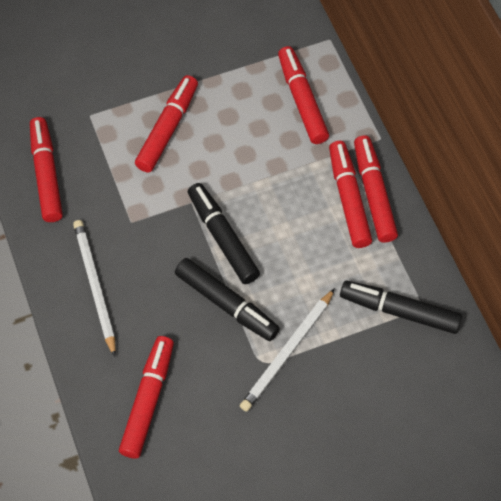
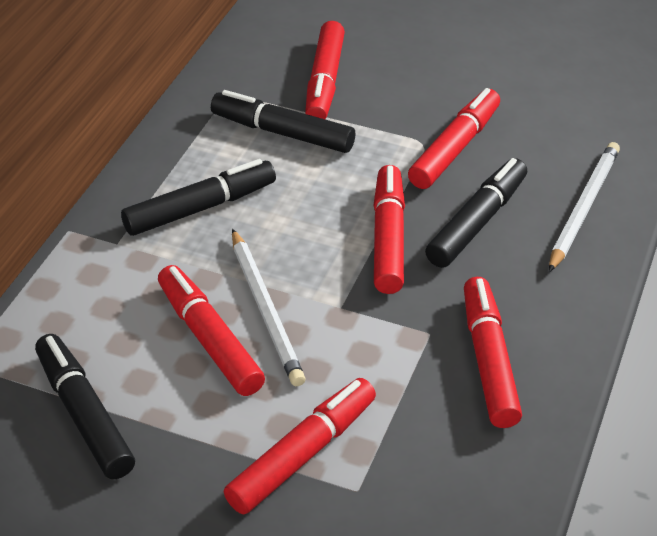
black marker: 3 -> 4

